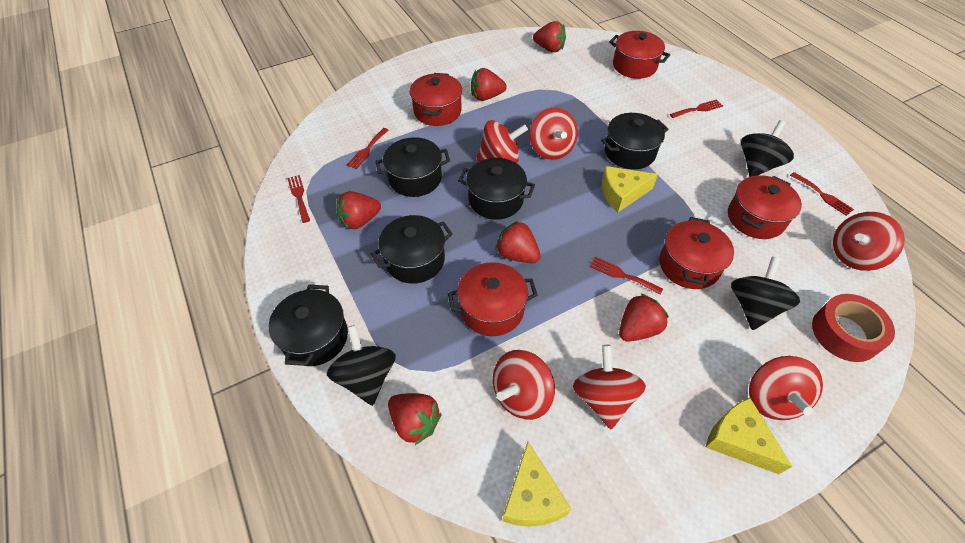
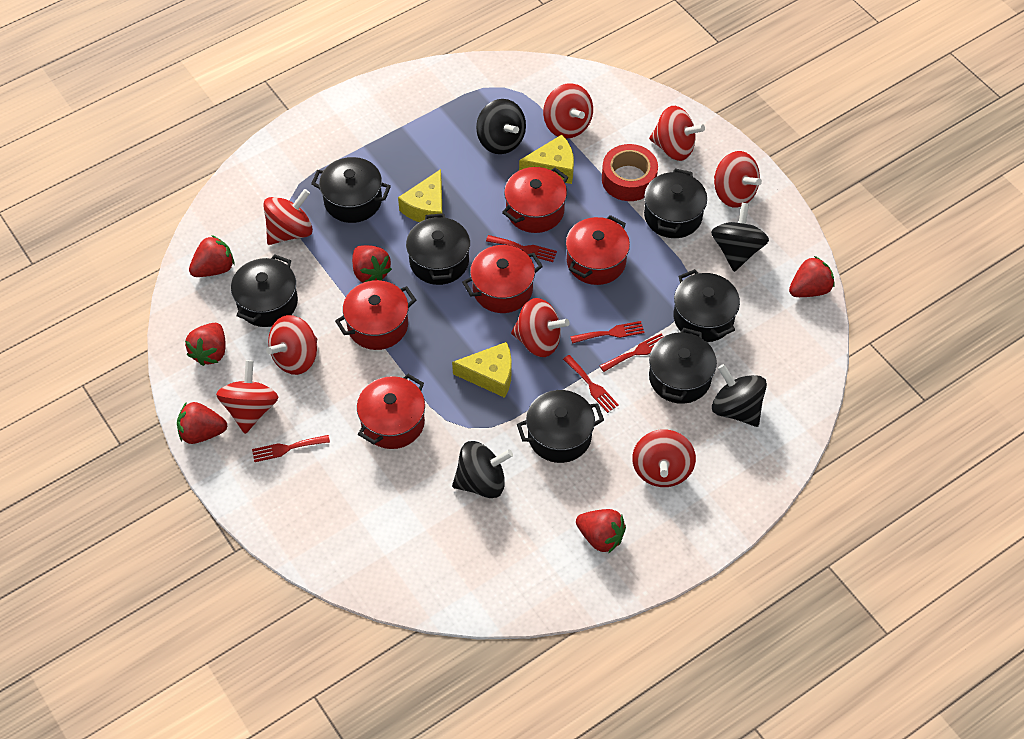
black pot: 5 -> 7
black spinning top: 3 -> 4
red spinning top: 6 -> 8

